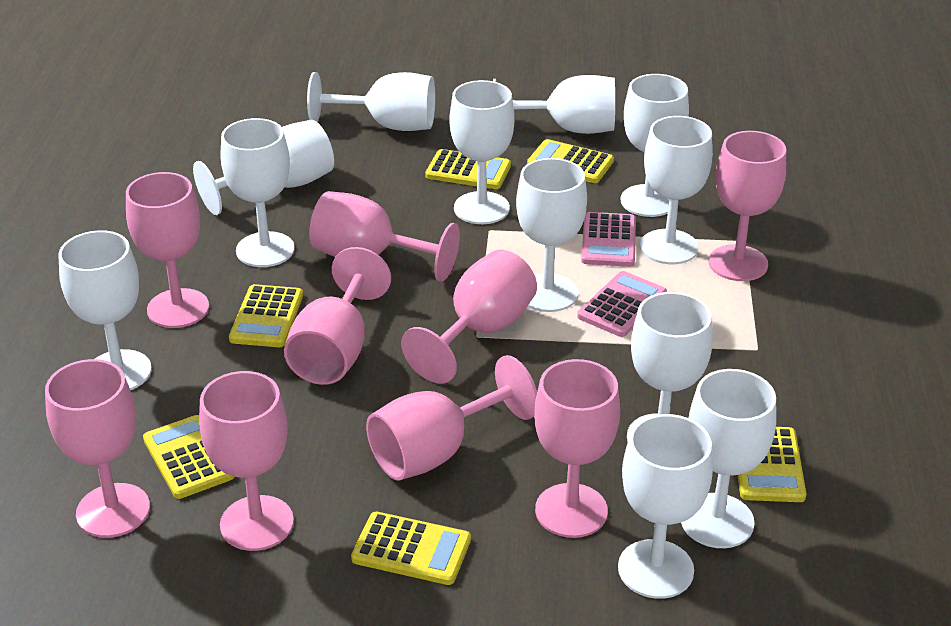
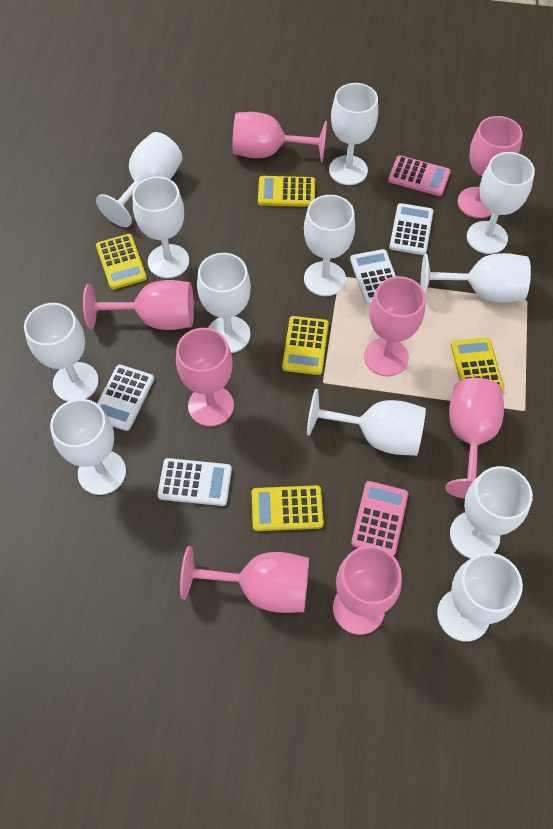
pink goblet: 9 -> 8
white calculator: 0 -> 4
yellow calculator: 6 -> 5

